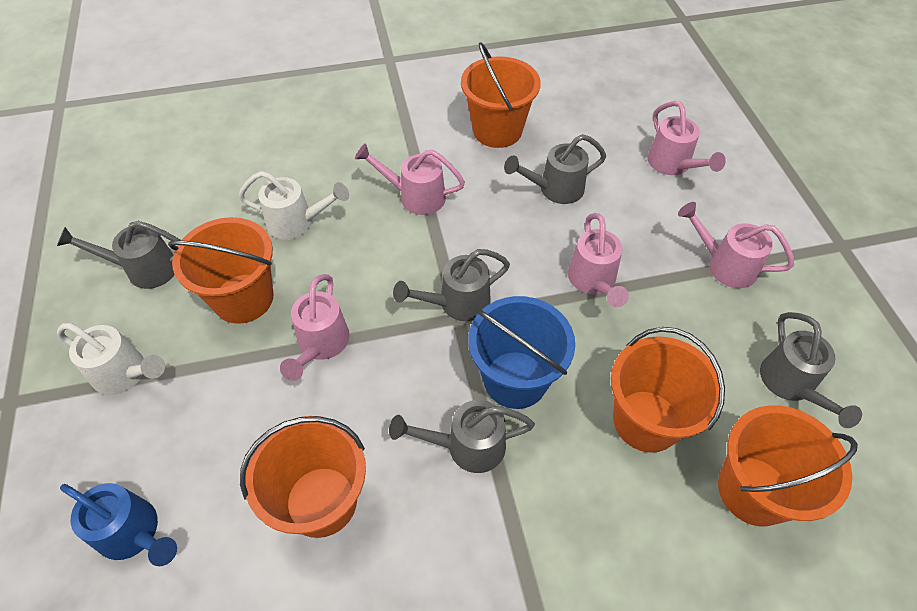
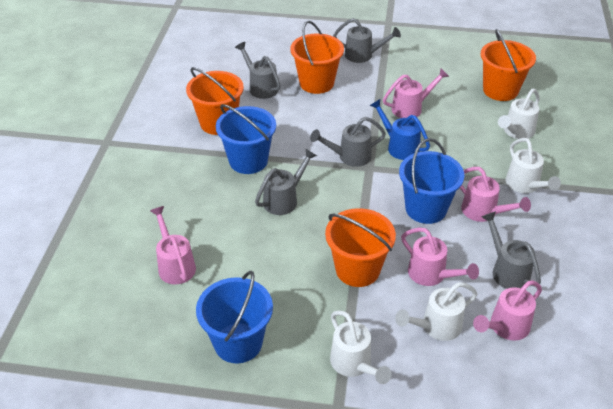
blue bucket: 1 -> 3
orange bucket: 5 -> 4
white watering can: 2 -> 4

